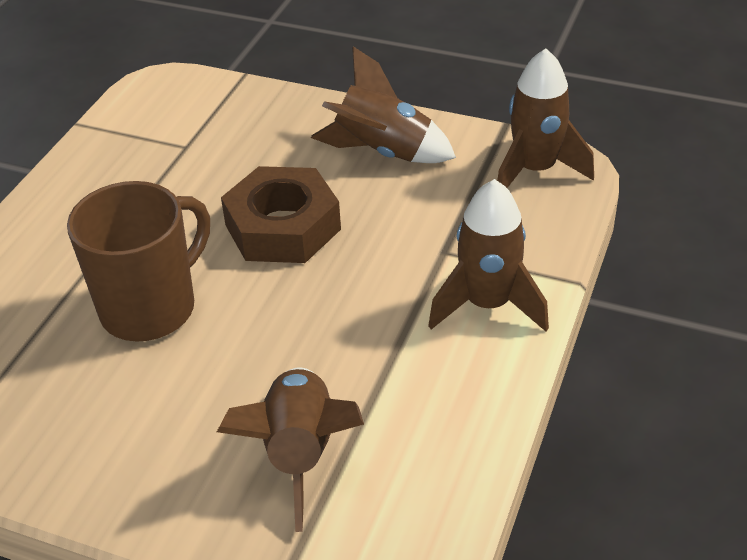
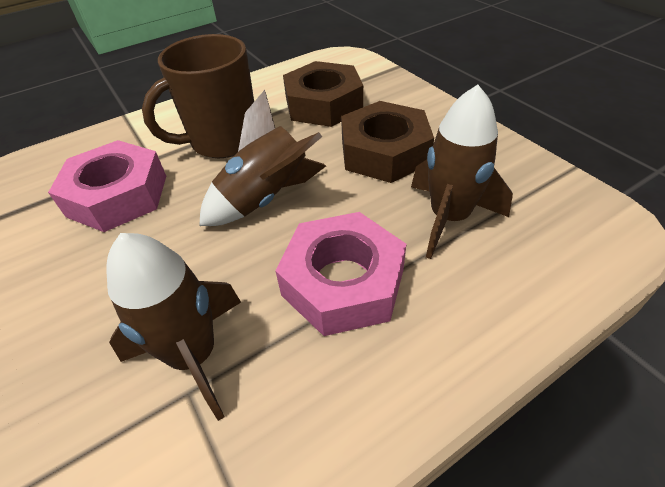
brown nut: 1 -> 2
brown rocket: 4 -> 3
pink nut: 0 -> 2

